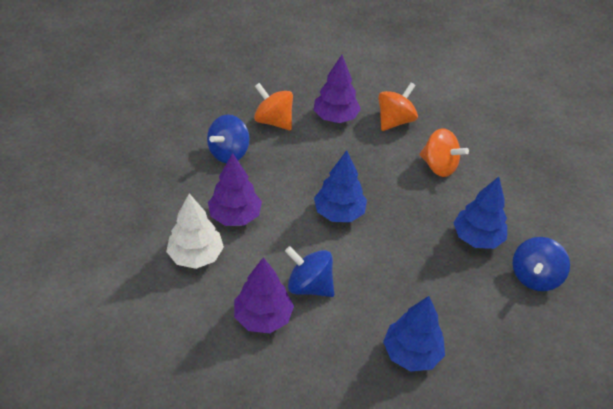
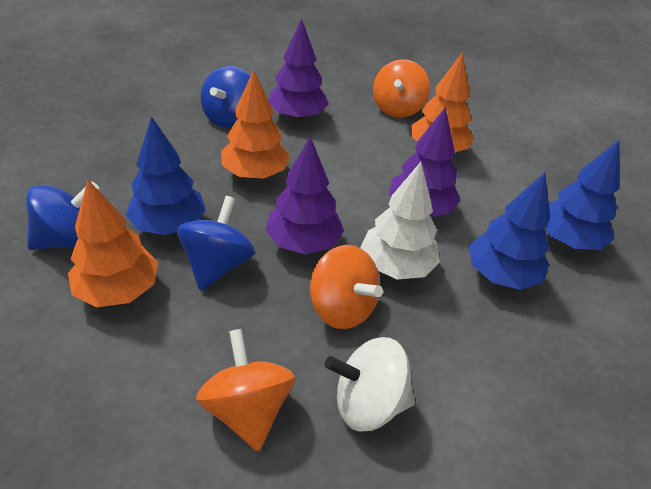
orange tree: 0 -> 3
white spinning top: 0 -> 1

